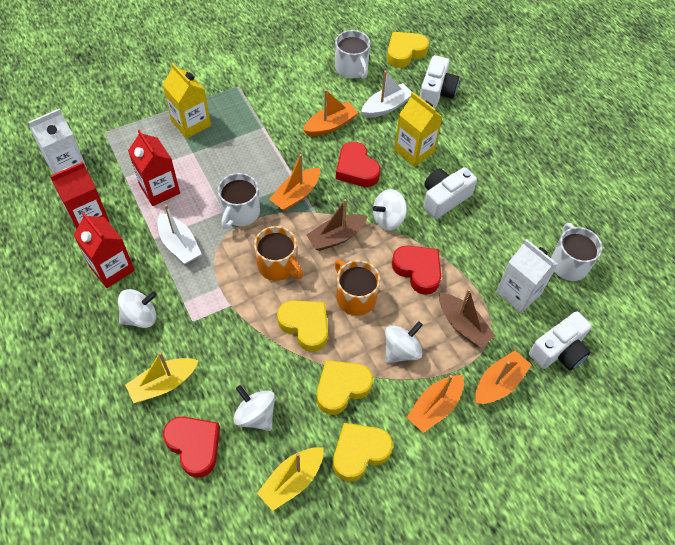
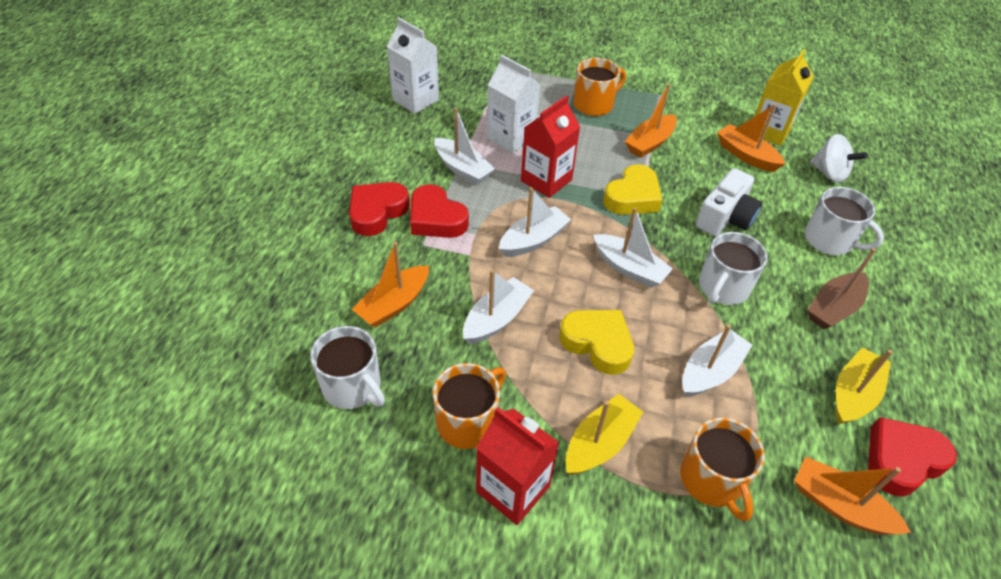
brown boat: 2 -> 1
orange mug: 2 -> 3
red carton: 3 -> 2
white boat: 2 -> 5
white camera: 3 -> 1
white spinning top: 4 -> 1
yellow carton: 2 -> 1
yellow heart: 4 -> 2

